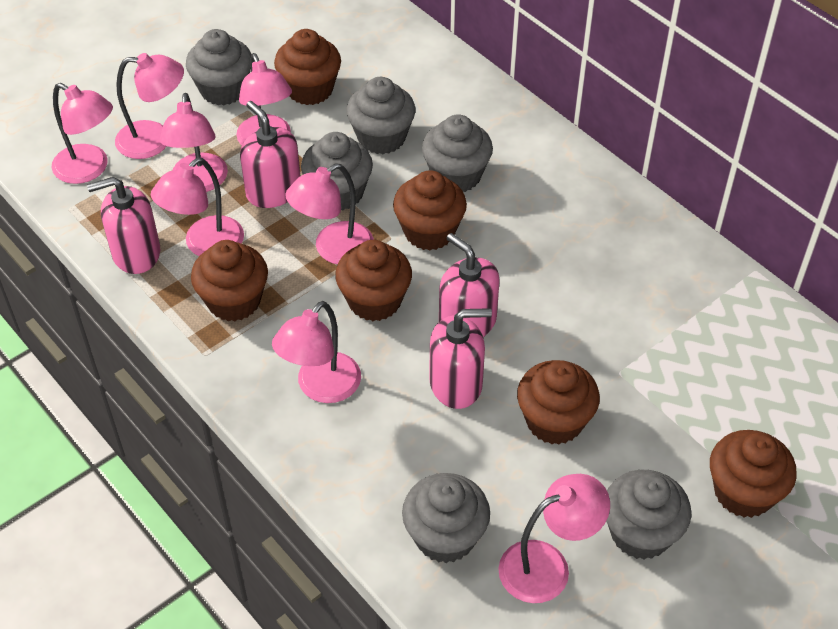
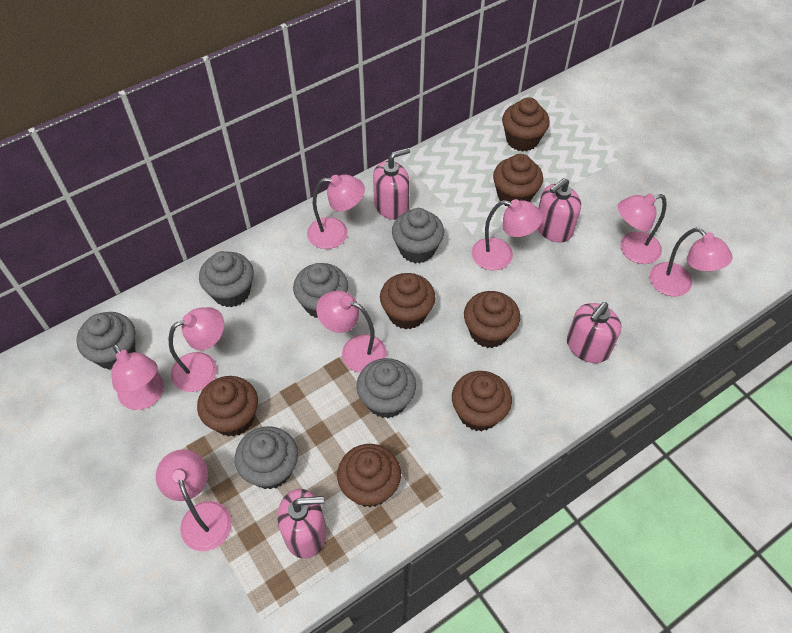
brown cupcake: 6 -> 7

